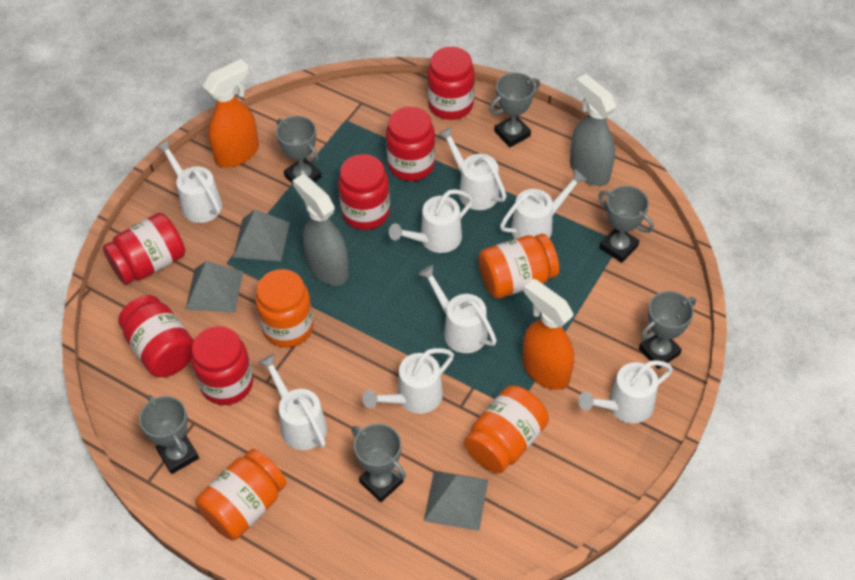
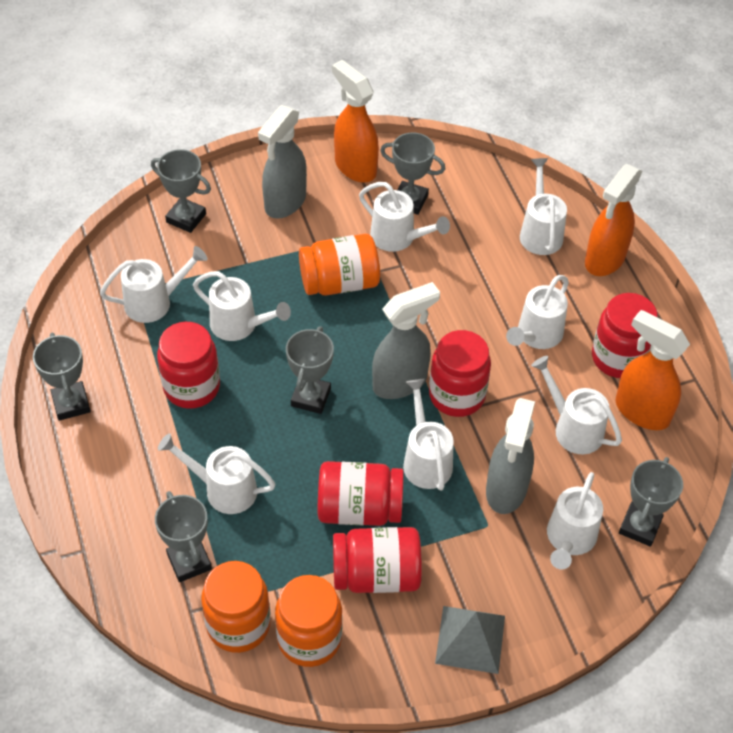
grey pyramid: 3 -> 1
grey spray bottle: 2 -> 3
orange jar: 4 -> 3
orange spray bottle: 2 -> 3
red jar: 6 -> 5
white watering can: 8 -> 9

